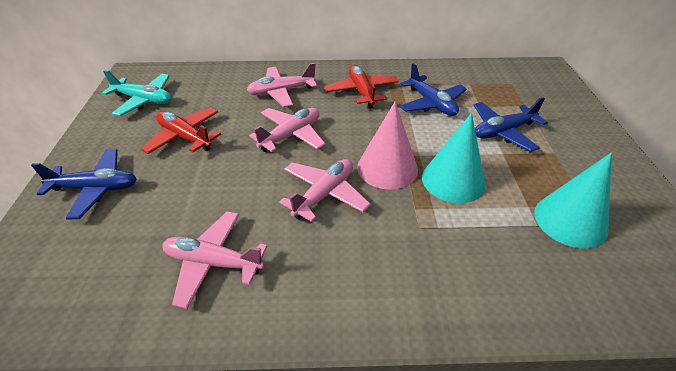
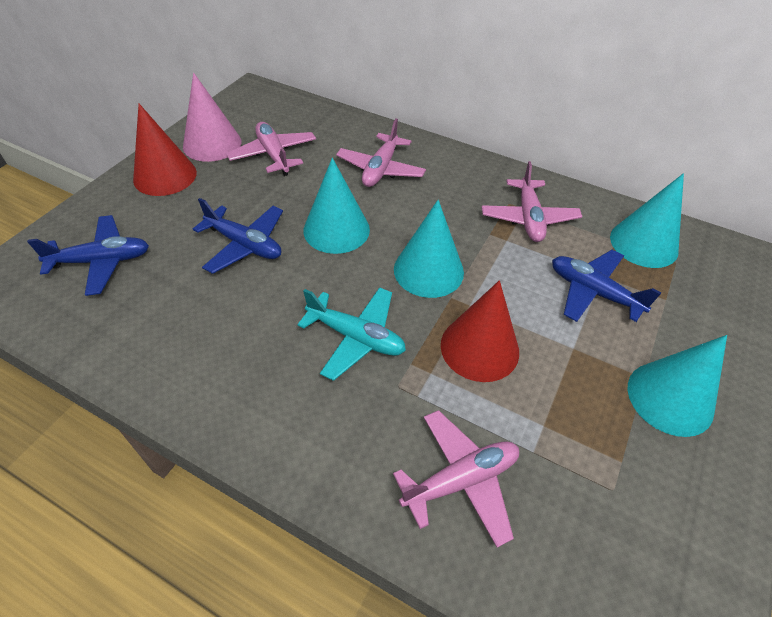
red cone: 0 -> 2
red plane: 2 -> 0
turquoise cone: 2 -> 4

